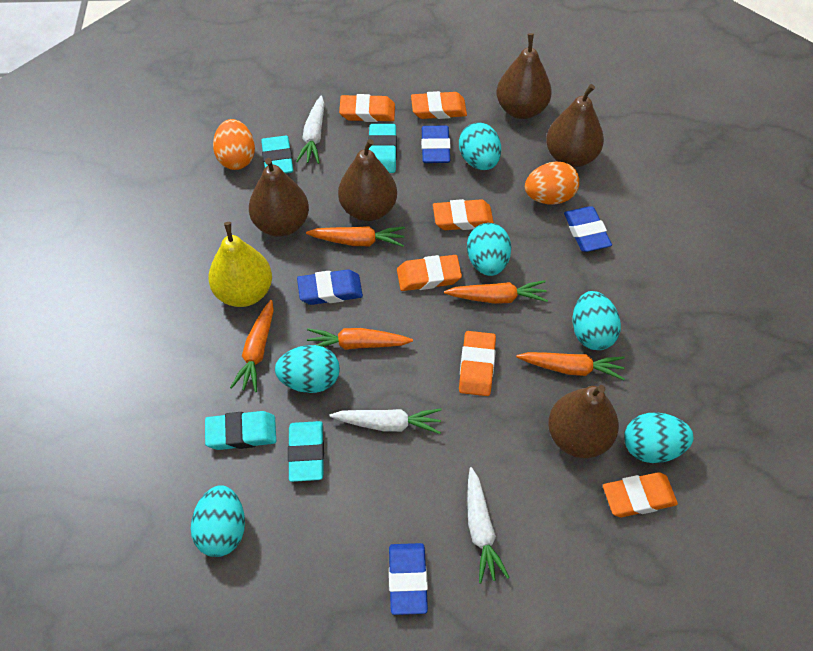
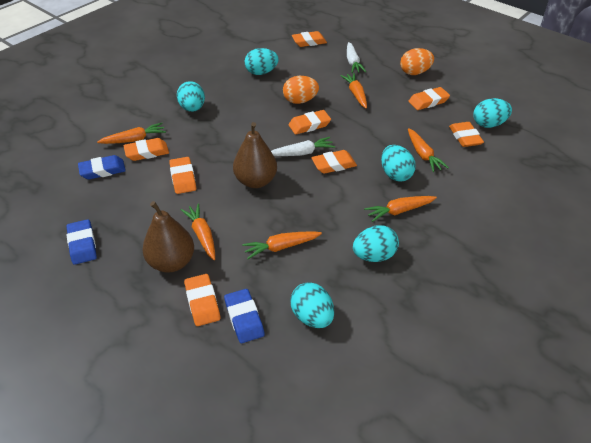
blue eraser: 4 -> 3
brown pear: 5 -> 2
orange carrot: 5 -> 6
orange eraser: 6 -> 8
turquoise eraser: 4 -> 0
white carrot: 3 -> 2
yellow pear: 1 -> 0

